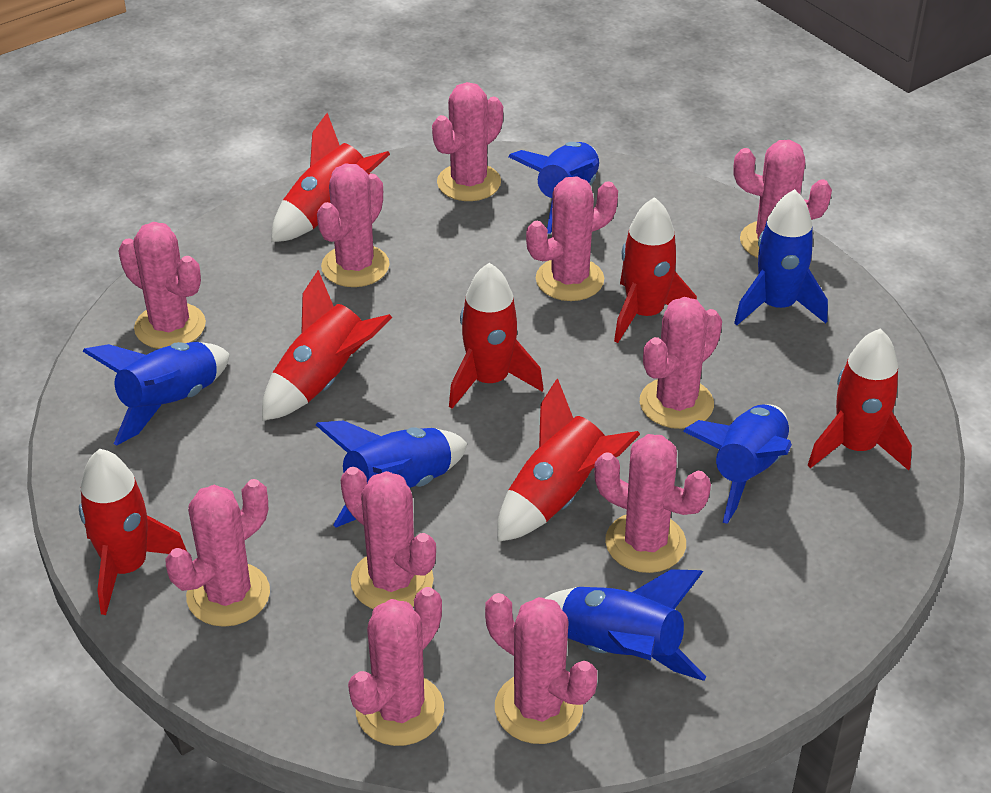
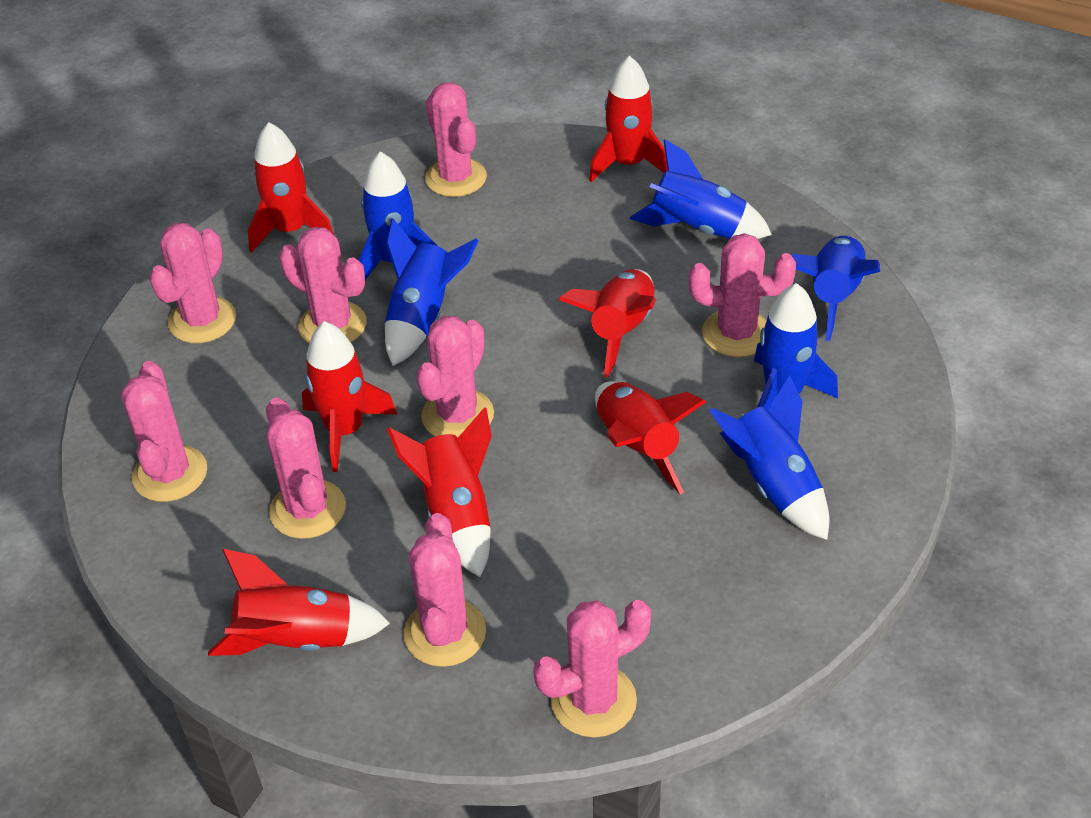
pink cactus: 11 -> 9

